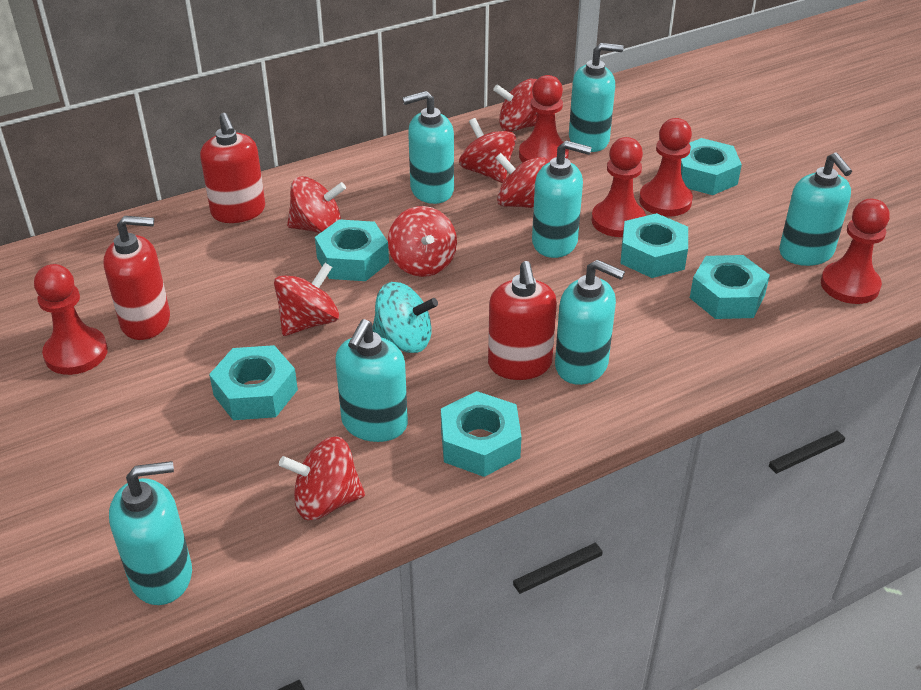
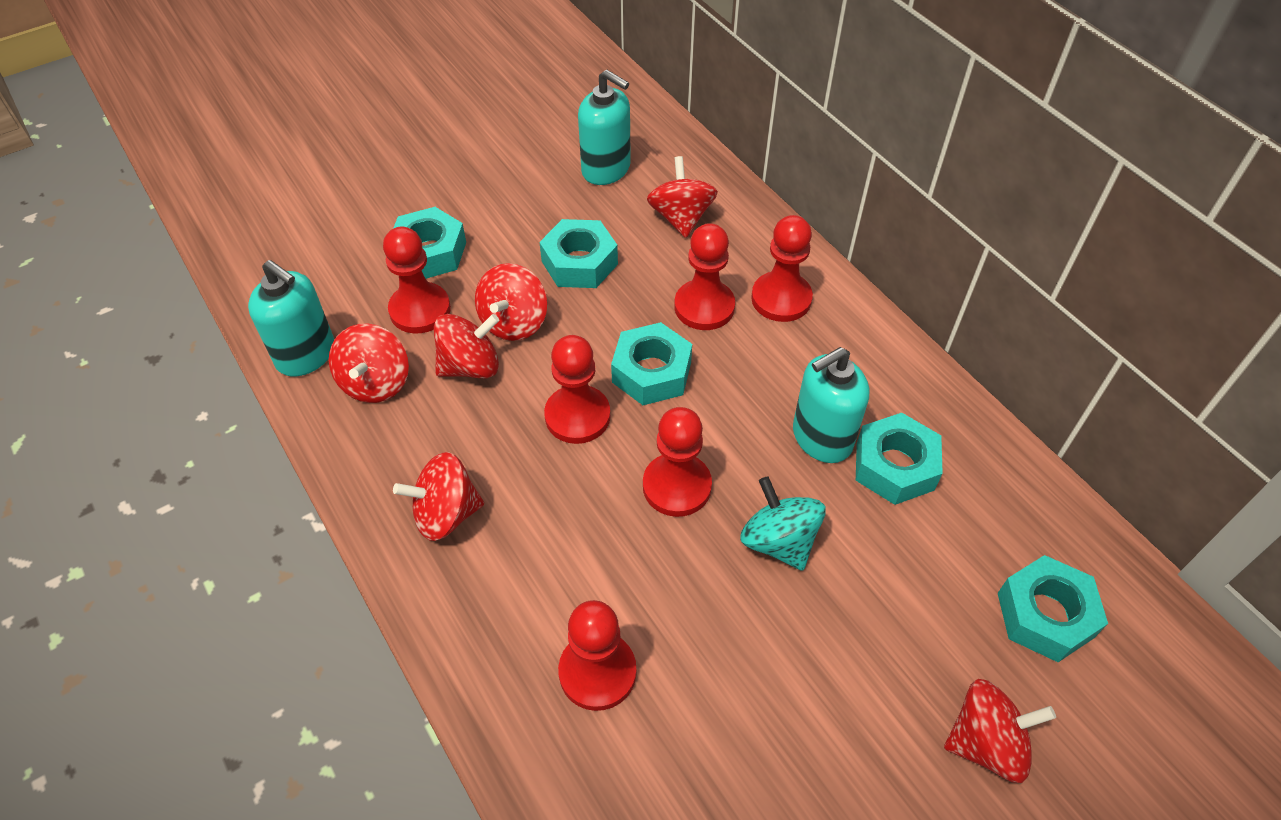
red pawn: 5 -> 6
red soap dispenser: 3 -> 0
red spinning top: 7 -> 6
turquoise nut: 6 -> 5
turquoise soap dispenser: 7 -> 3

